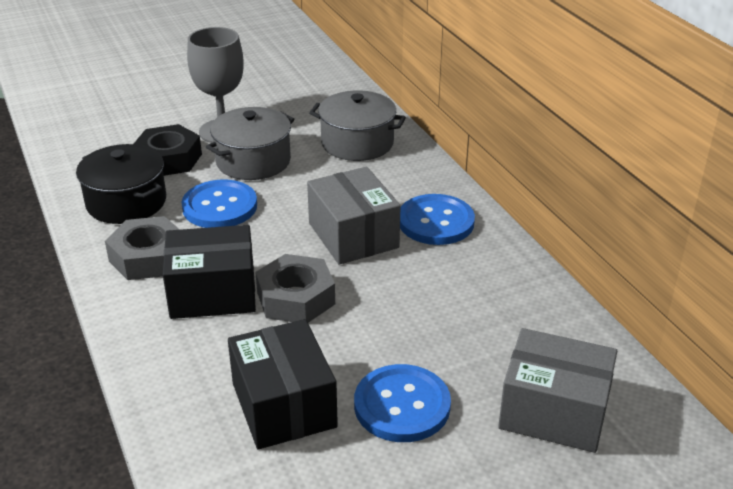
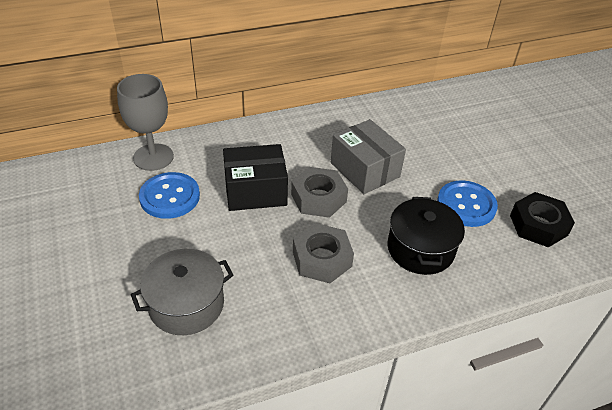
black box: 2 -> 1
blue button: 3 -> 2
grey box: 2 -> 1
grey pot: 2 -> 1

